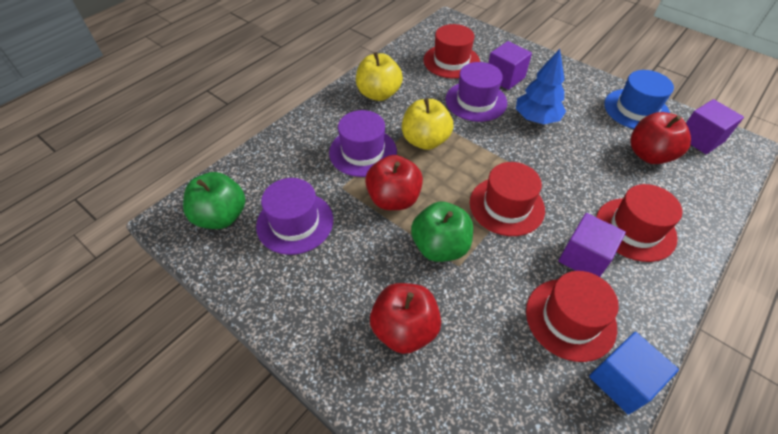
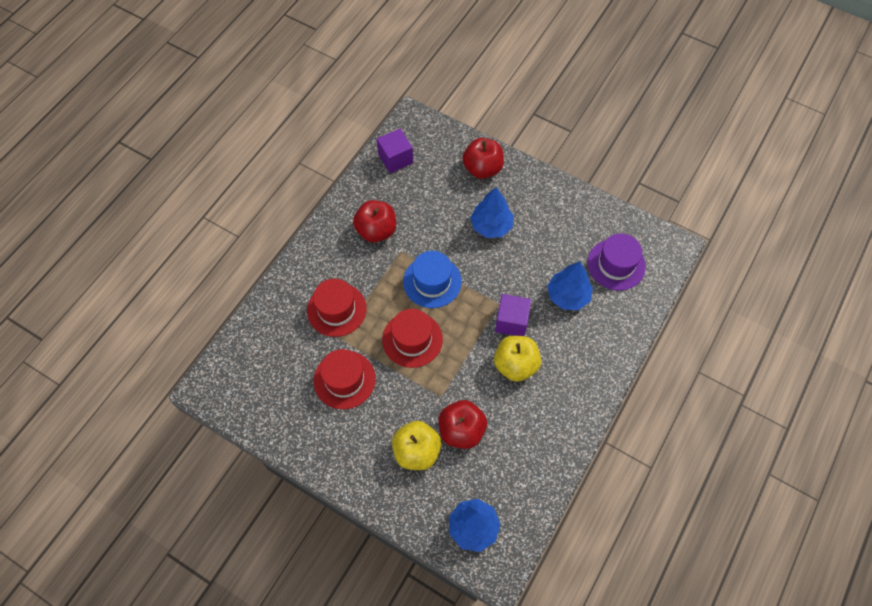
blue cube: 1 -> 0
blue tree: 1 -> 3
green apple: 2 -> 0
purple cube: 3 -> 2
purple hat: 3 -> 1
red hat: 4 -> 3

